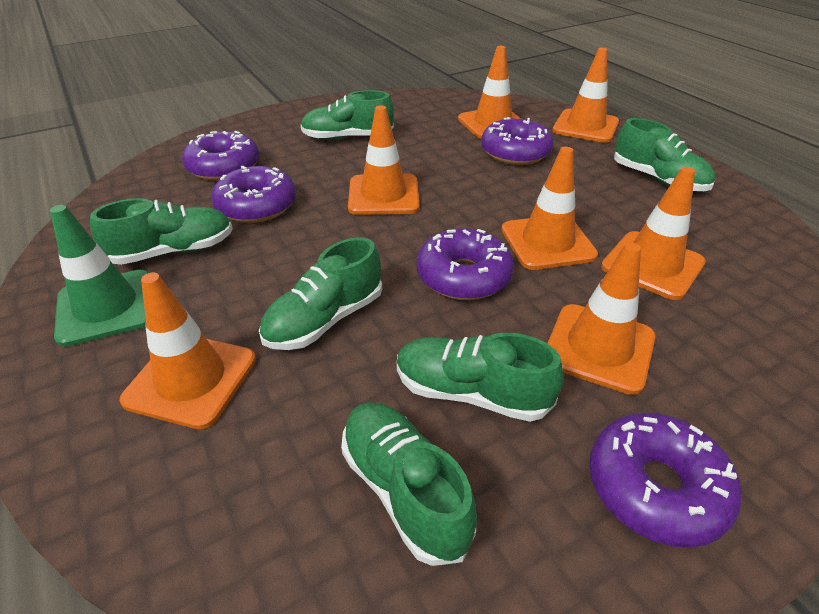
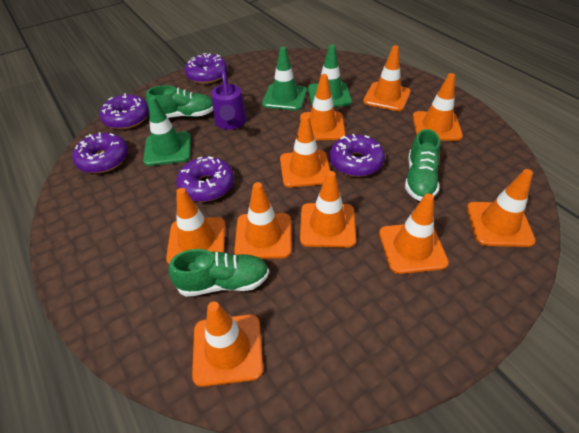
green shoe: 6 -> 3
green traffic cone: 1 -> 3
orange traffic cone: 7 -> 10
purple watering can: 0 -> 1

